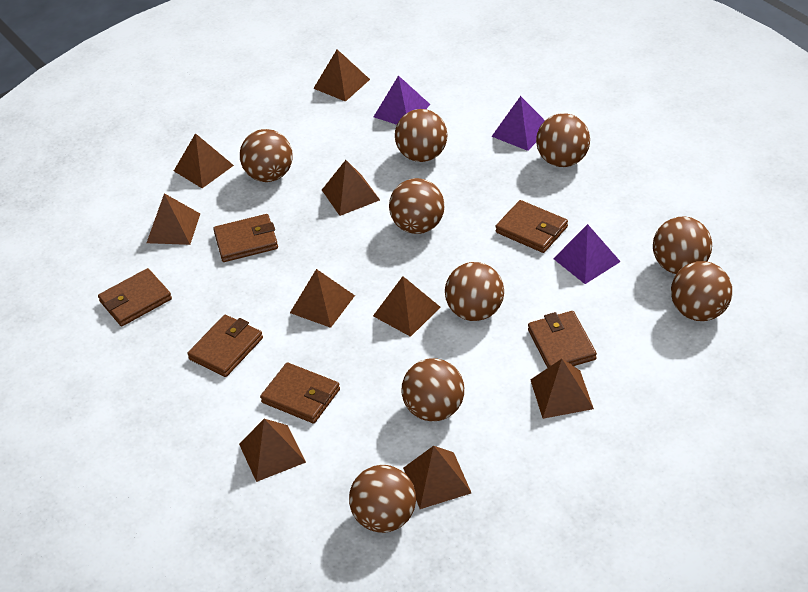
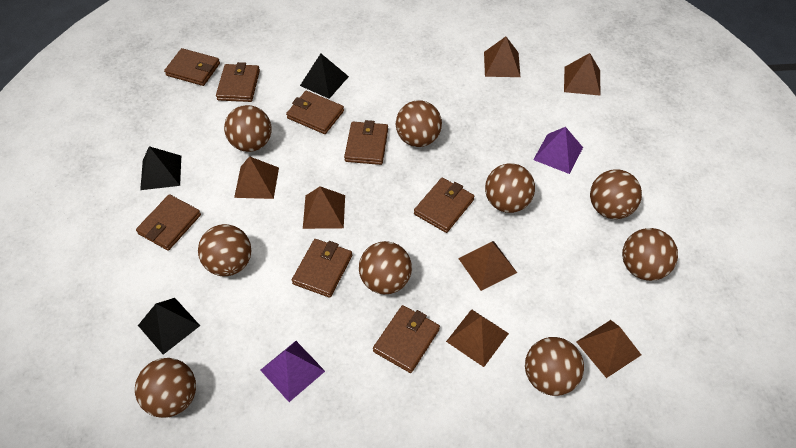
black pyramid: 0 -> 3
brown pyramid: 9 -> 7
brown wallet: 6 -> 8
purple pyramid: 3 -> 2

